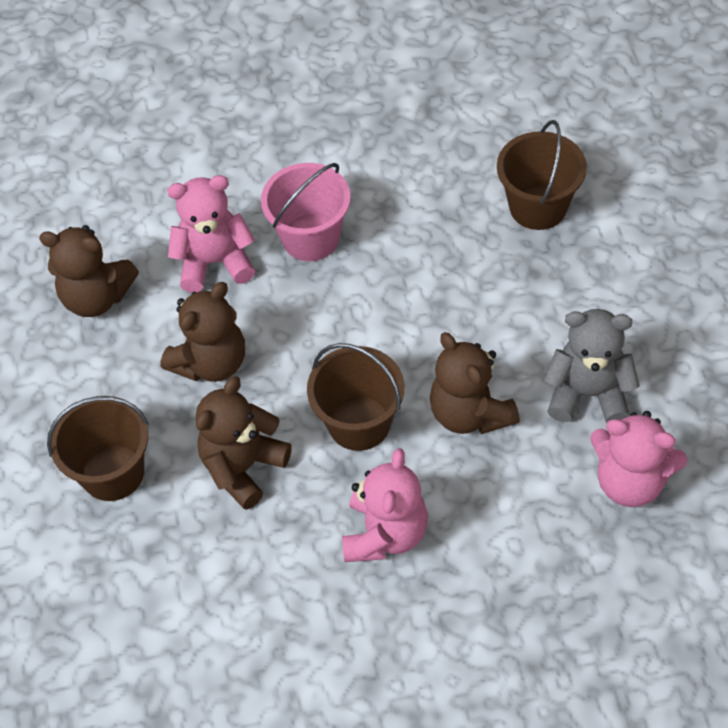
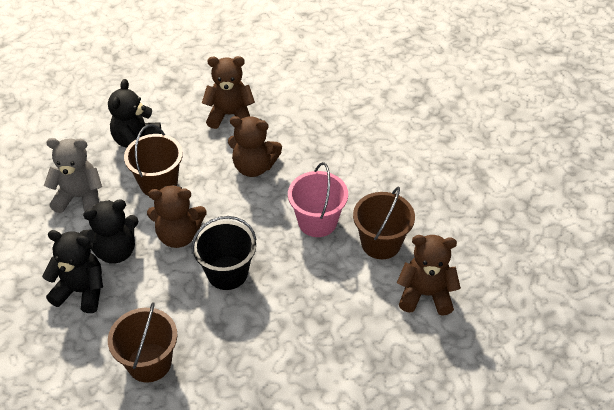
black bucket: 0 -> 1
black teddy bear: 0 -> 3
pink teddy bear: 3 -> 0

